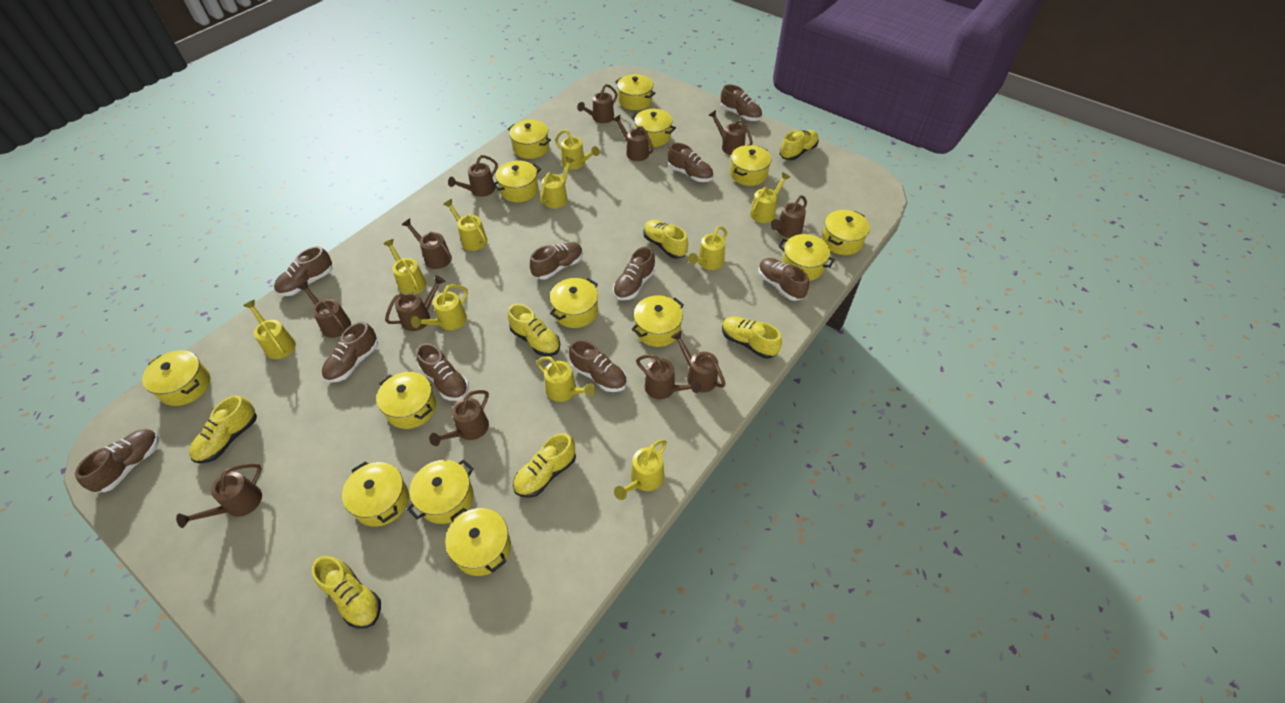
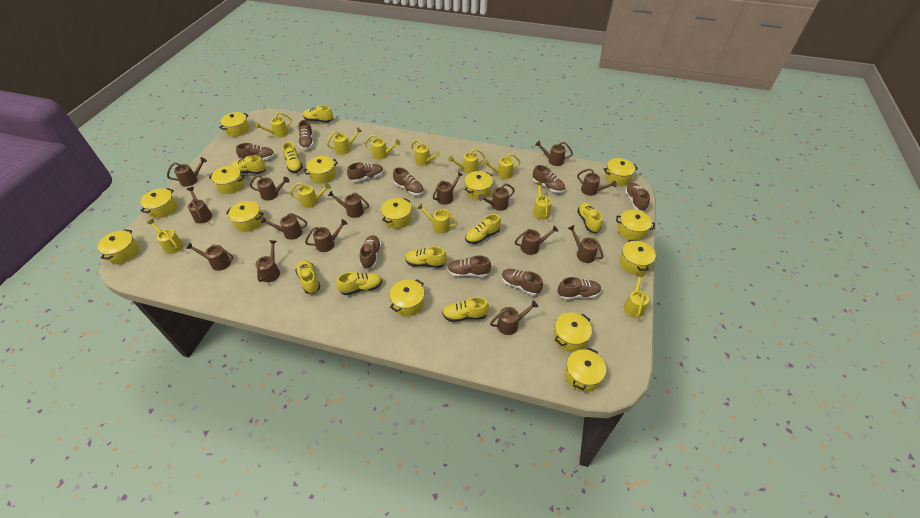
brown watering can: 12 -> 15
yellow shoe: 7 -> 9
yellow watering can: 10 -> 11

